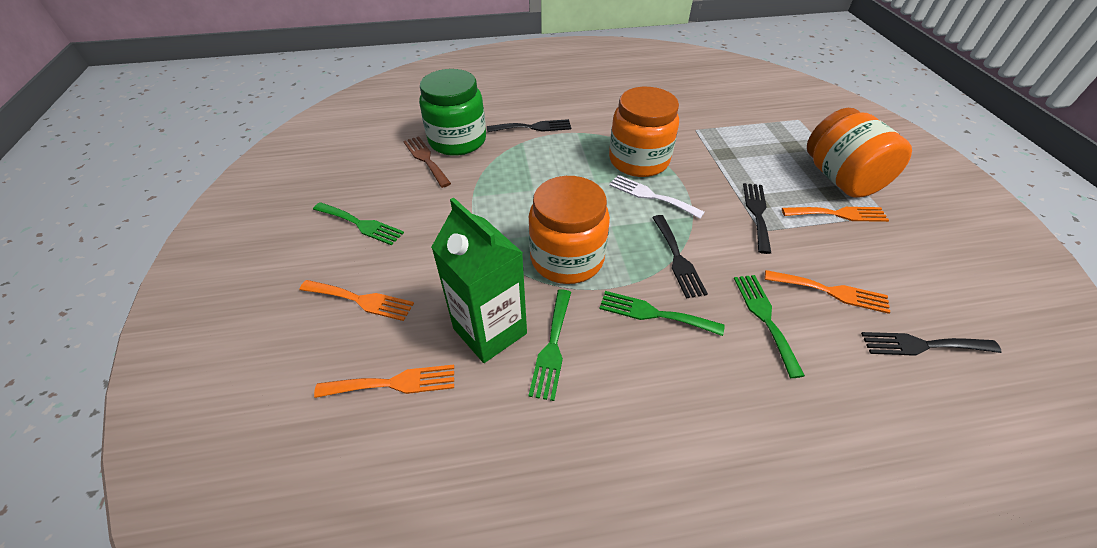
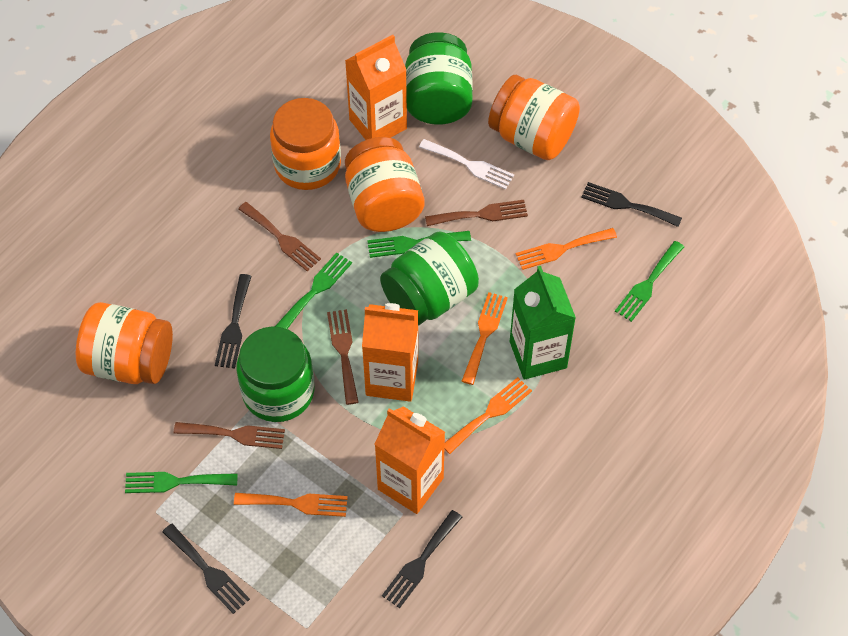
brown fork: 1 -> 4
green jar: 1 -> 3
orange carton: 0 -> 3
orange jar: 3 -> 4

